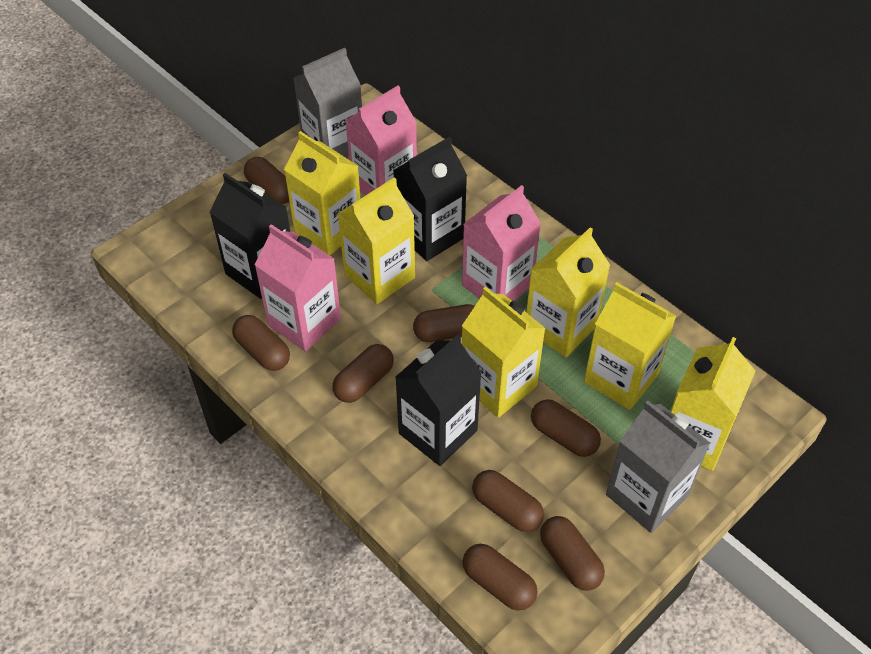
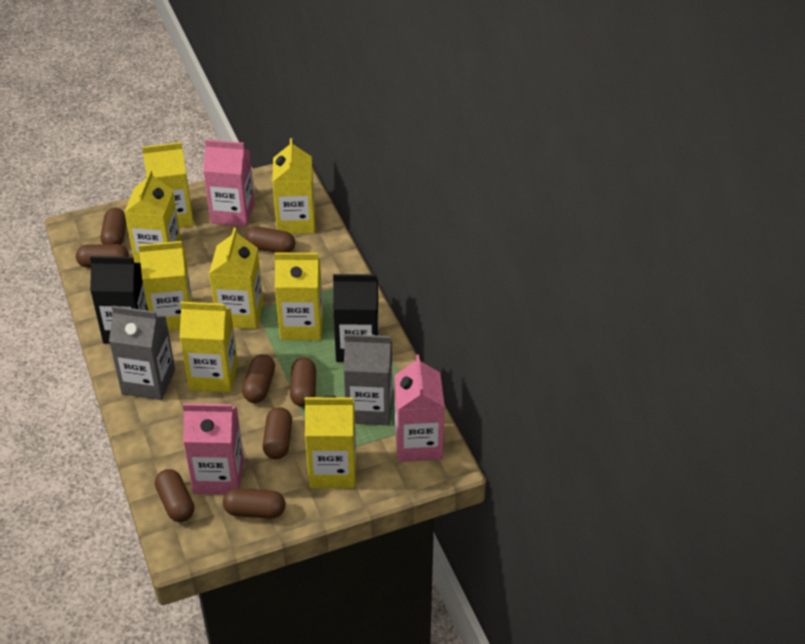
black carton: 3 -> 2
yellow carton: 6 -> 8

